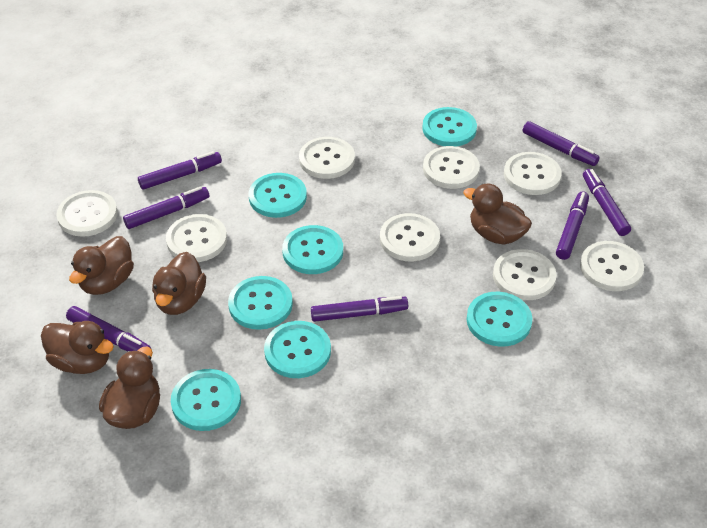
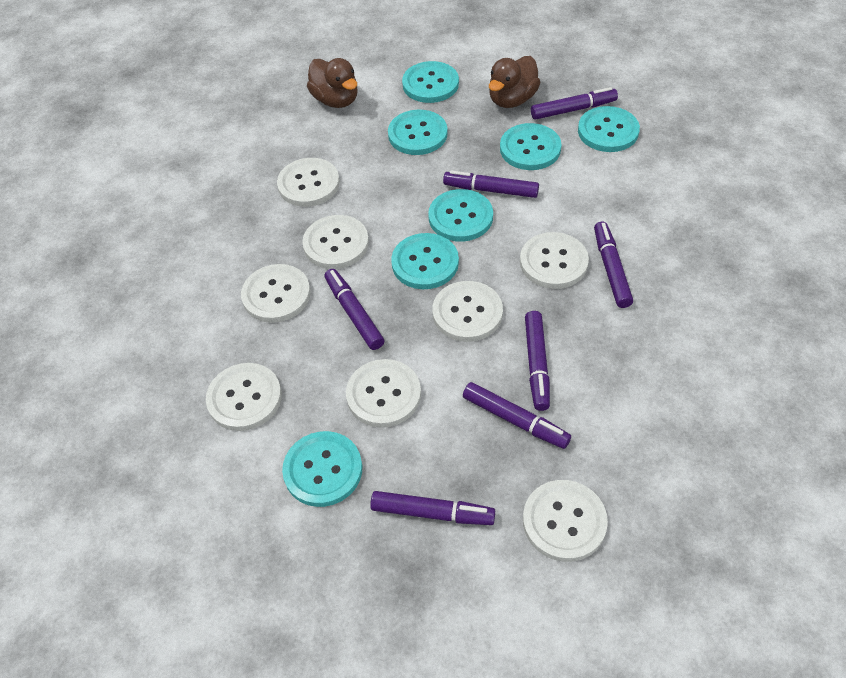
brown duck: 5 -> 2

